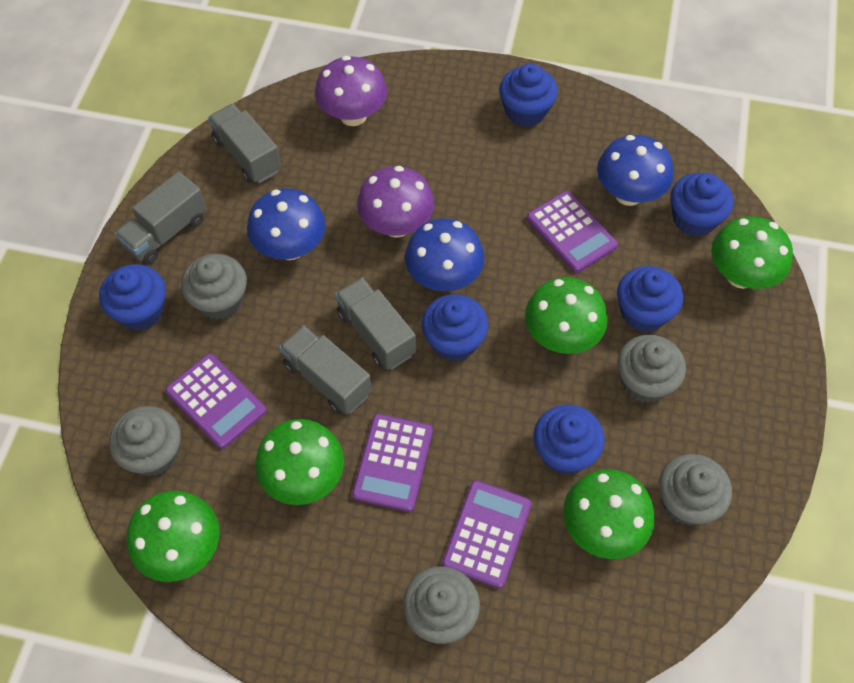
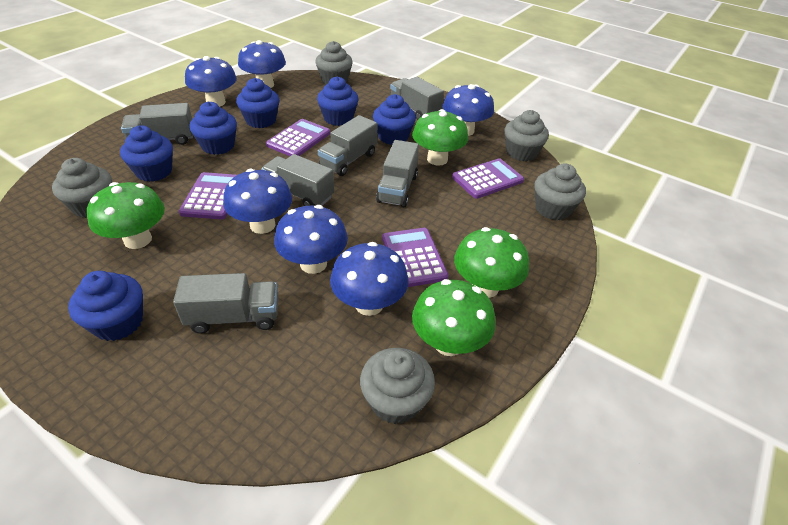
blue mushroom: 3 -> 6
green mushroom: 5 -> 4
grey truck: 4 -> 6
purple mushroom: 2 -> 0

